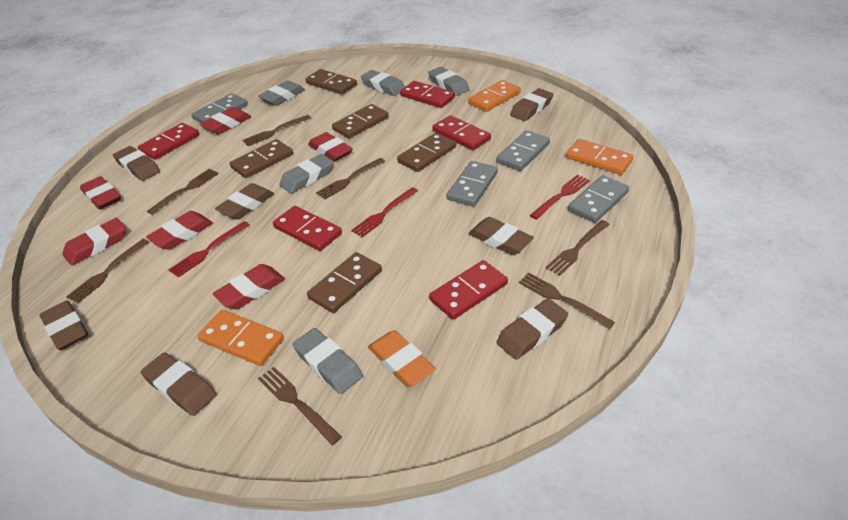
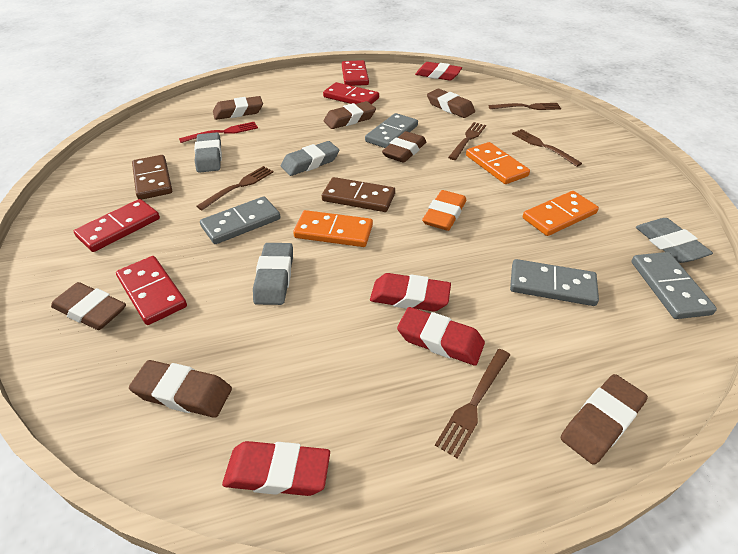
brown domino: 5 -> 2
brown fork: 7 -> 5
grey eraser: 5 -> 4
red domino: 5 -> 4
red eraser: 6 -> 4
red fork: 3 -> 1

